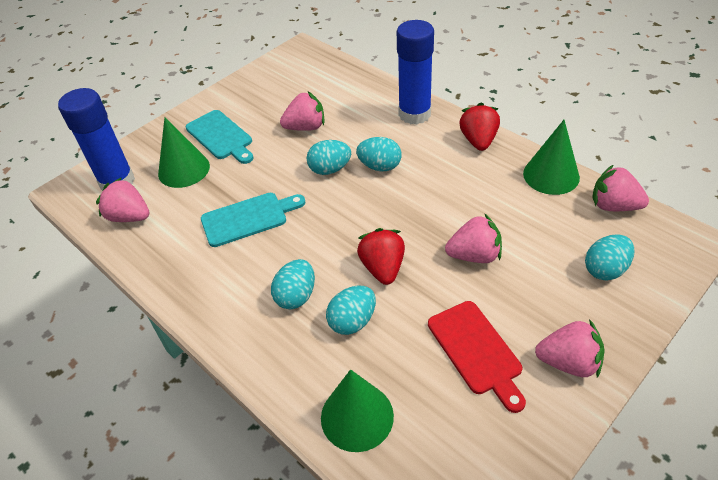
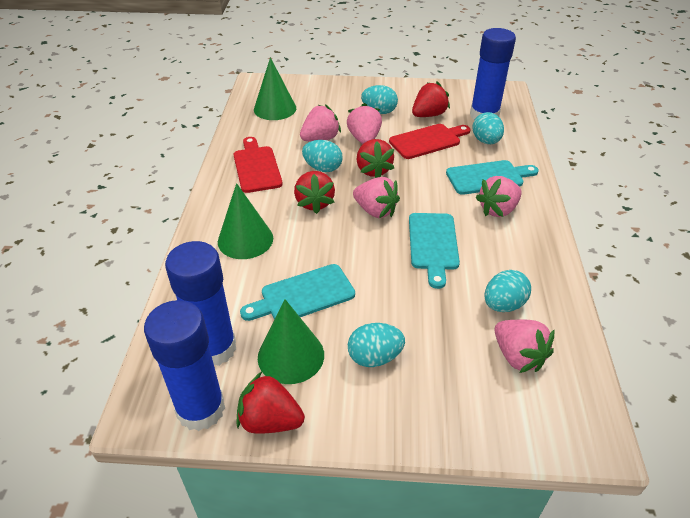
blue glue stick: 2 -> 3
red cutting board: 1 -> 2
red strawberry: 2 -> 4
turquoise cutting board: 2 -> 3

